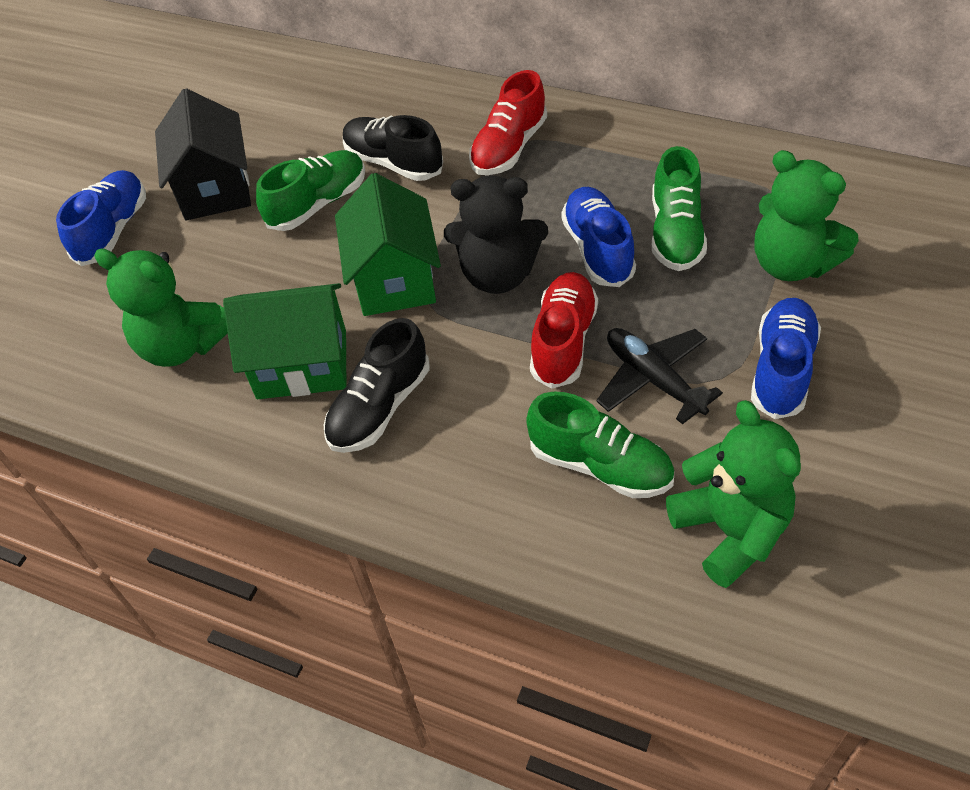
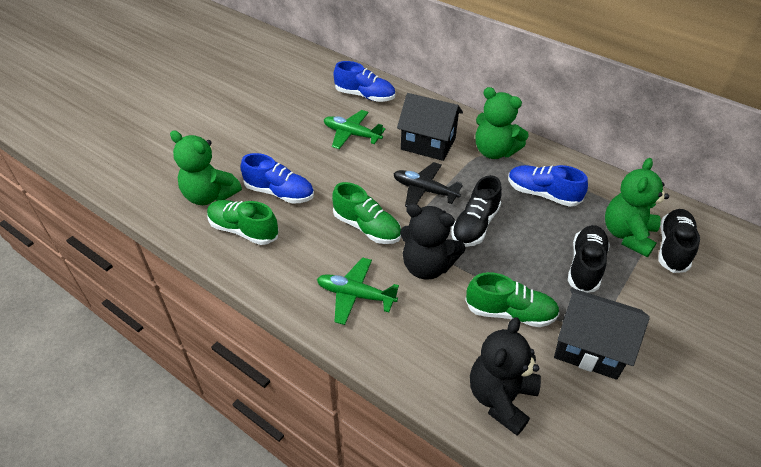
black house: 1 -> 2
black shoe: 2 -> 3
black teddy bear: 1 -> 2
green house: 2 -> 0
green plane: 0 -> 2
red shoe: 2 -> 0

